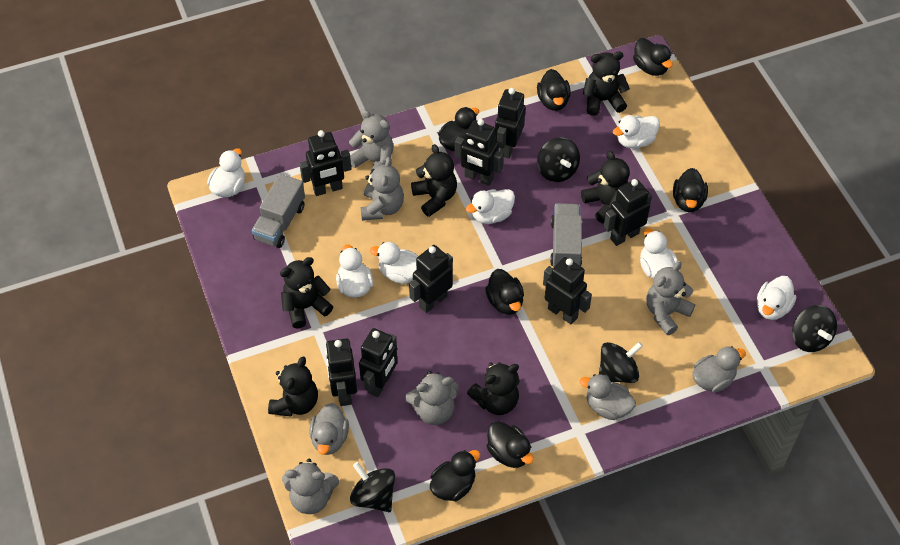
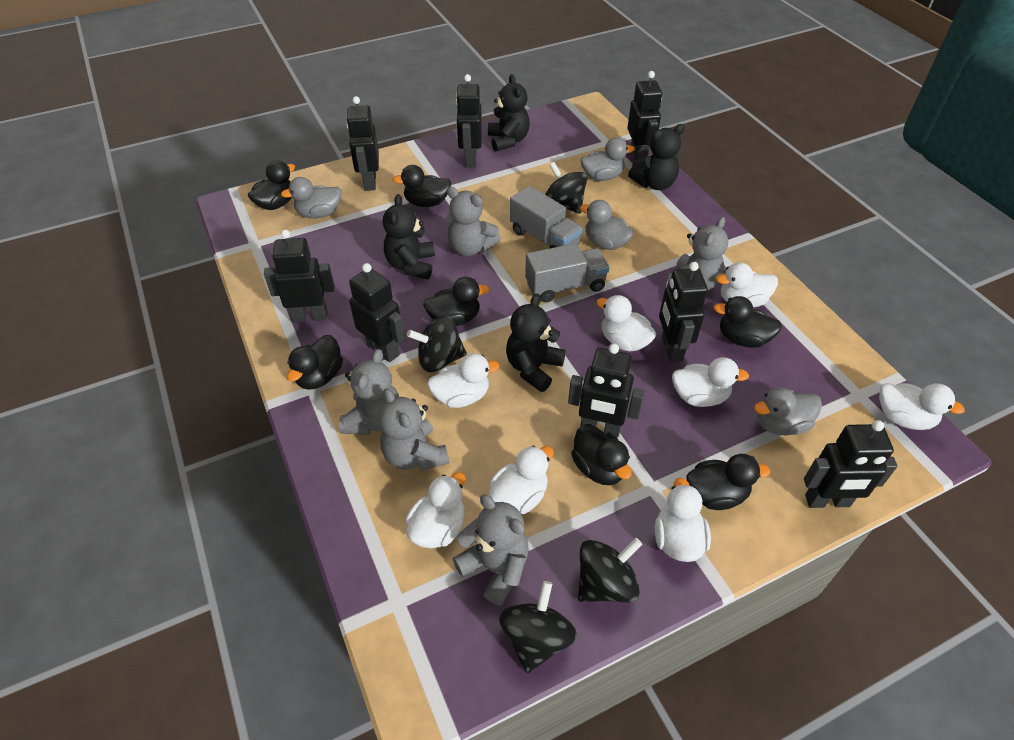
black teddy bear: 6 -> 4
grey duck: 3 -> 4
white duck: 7 -> 8

